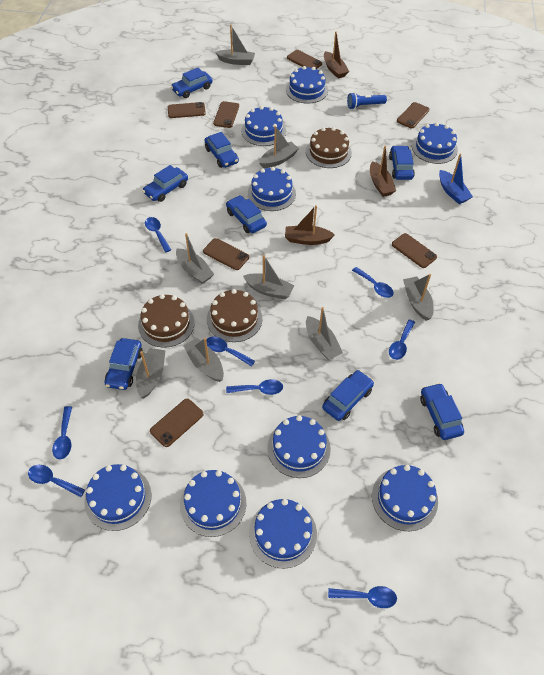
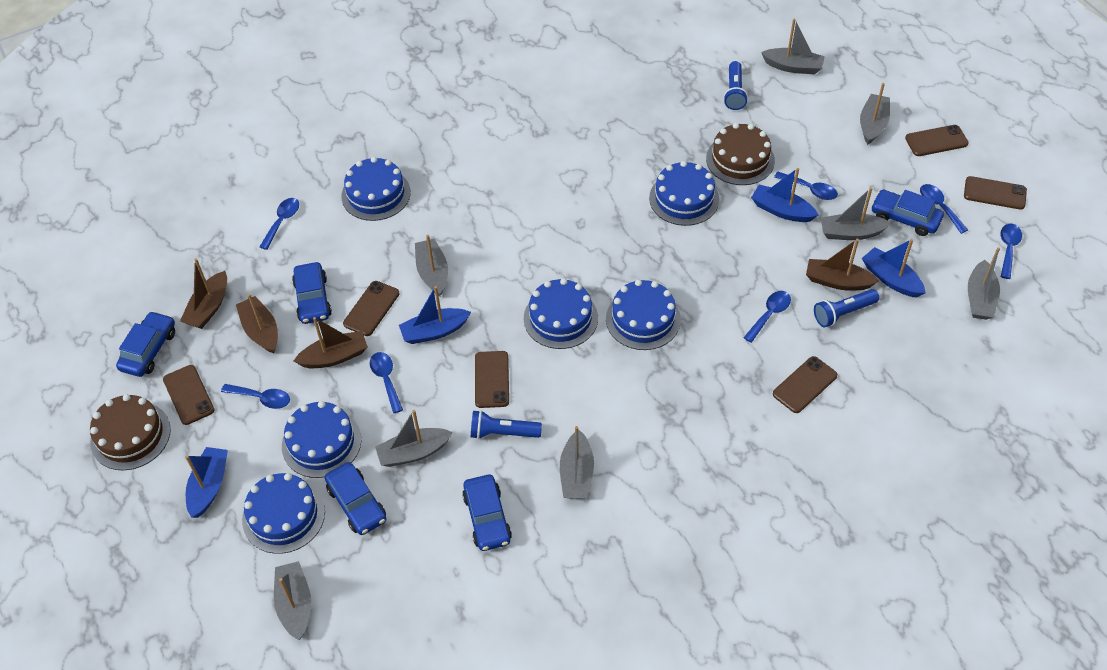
blue boat: 1 -> 4
blue cake: 9 -> 6
blue car: 8 -> 5
blue flashlight: 1 -> 3
blue spoon: 8 -> 7
brown boat: 3 -> 4
brown cake: 3 -> 2
brown phone: 7 -> 6

